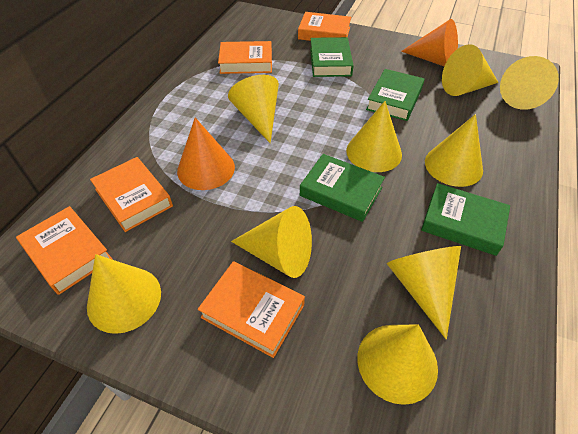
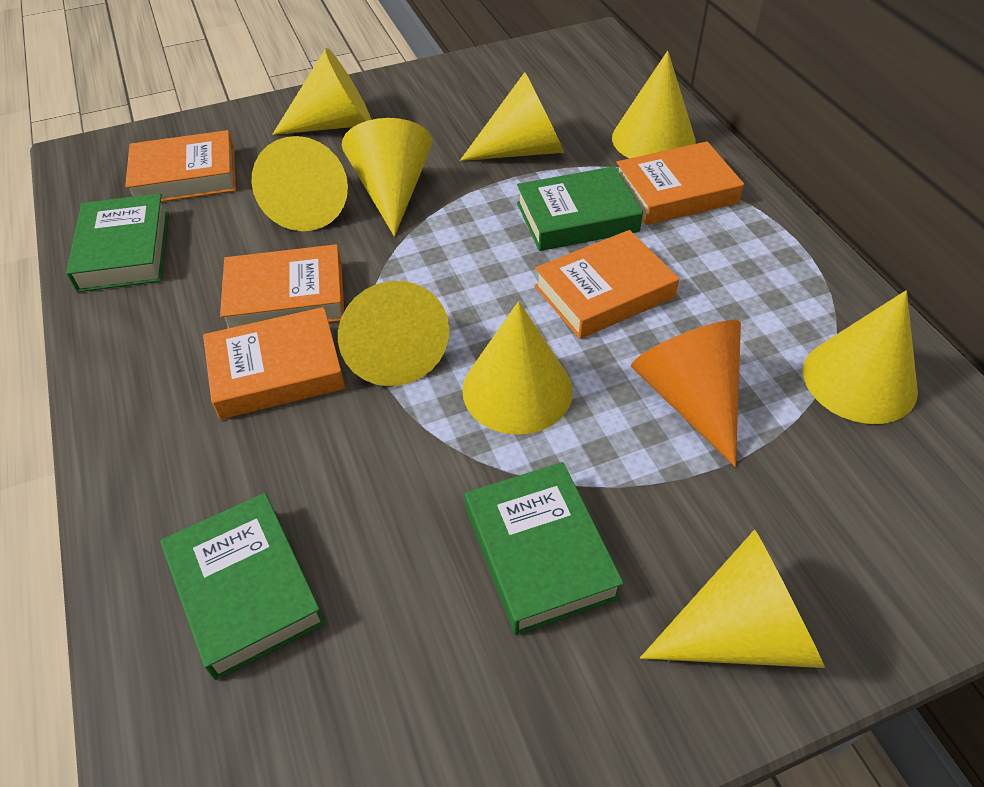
orange cone: 2 -> 1

